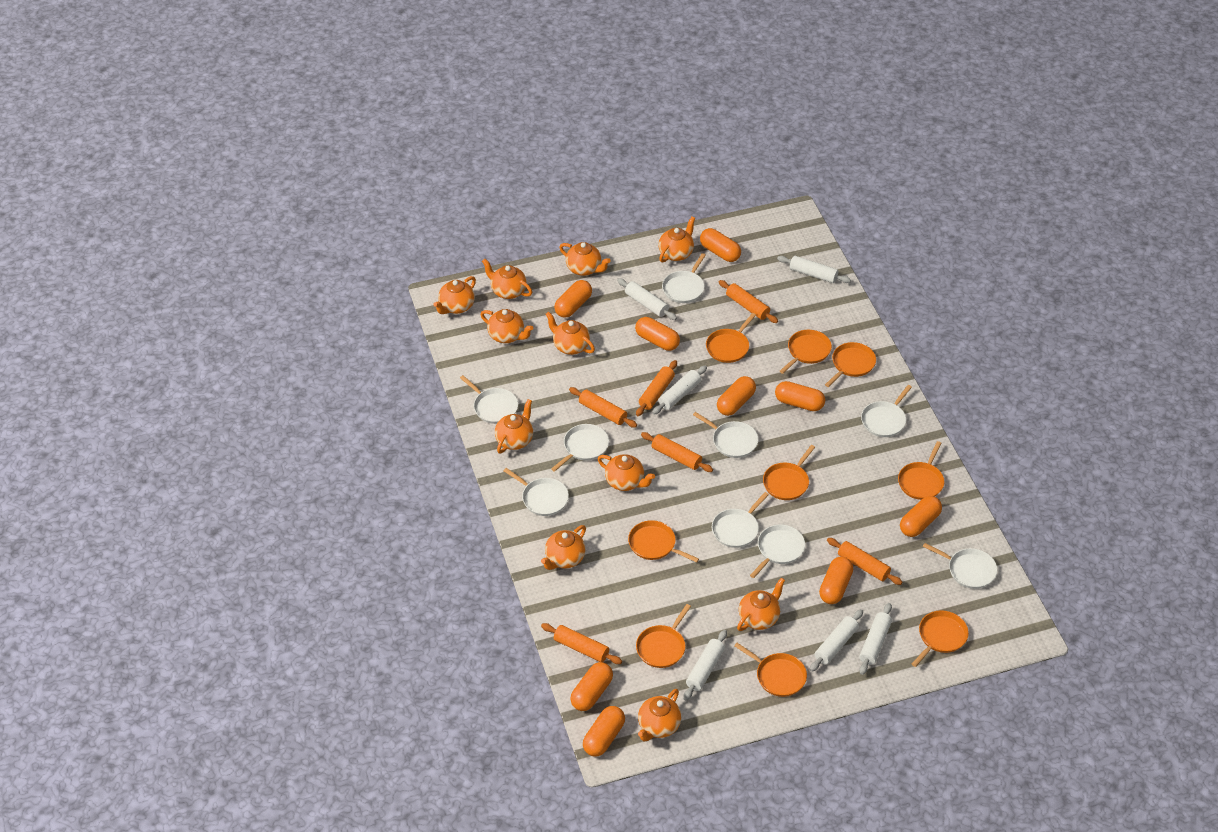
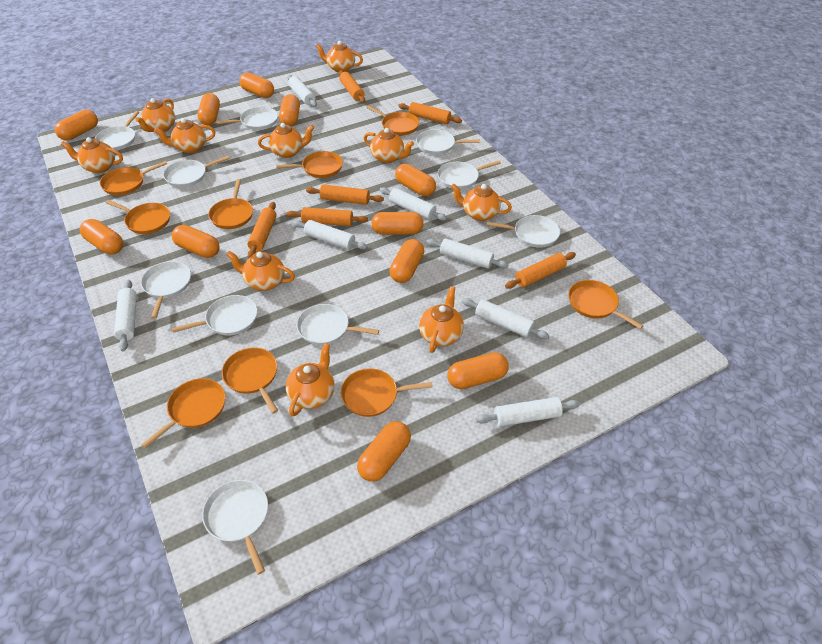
orange capsule: 9 -> 11
orange teapot: 11 -> 10
white pan: 9 -> 10
white rolling pin: 6 -> 7

